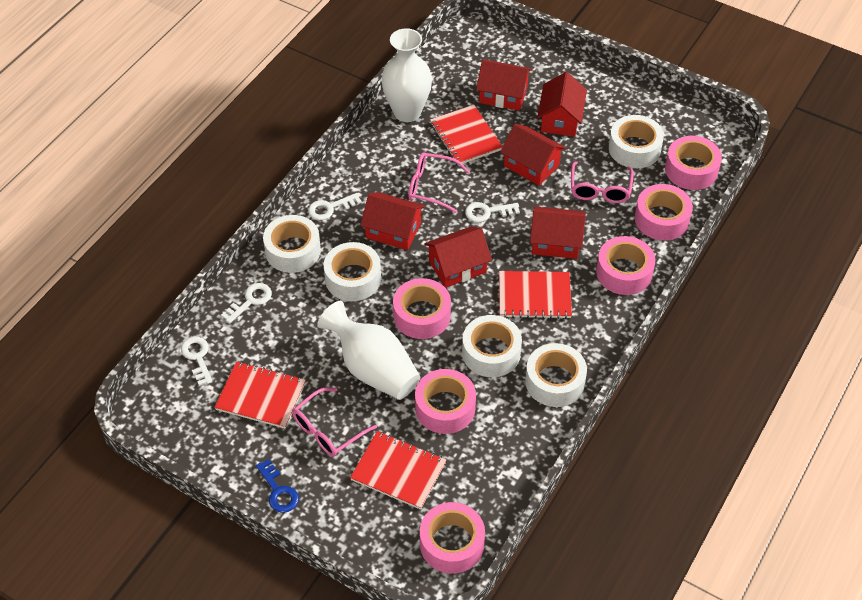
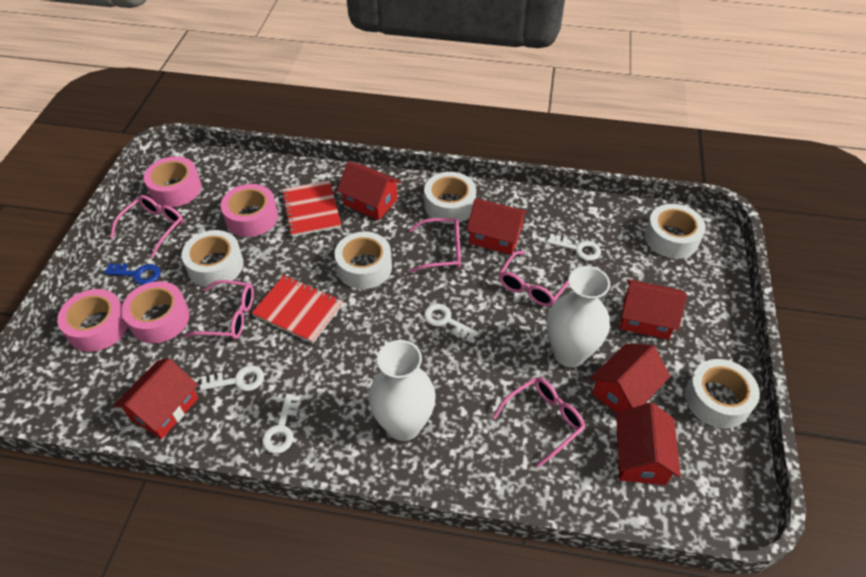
pink glasses: 3 -> 5
pink tape: 6 -> 4
red notebook: 4 -> 2

